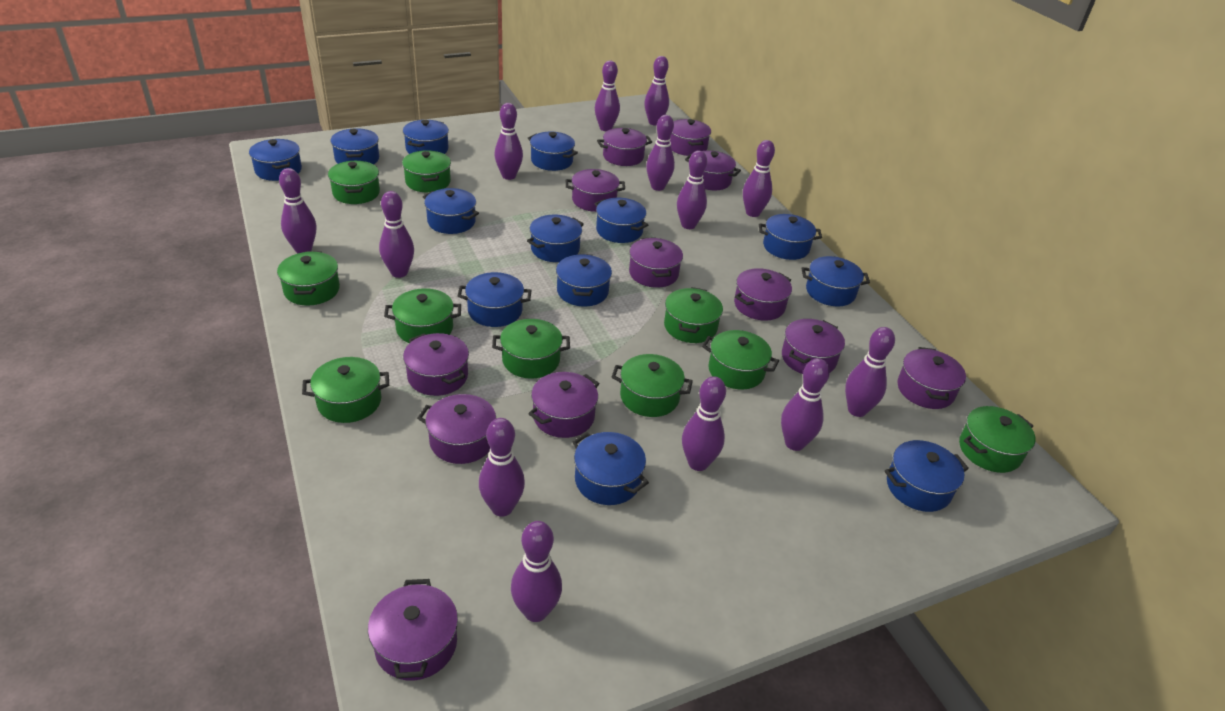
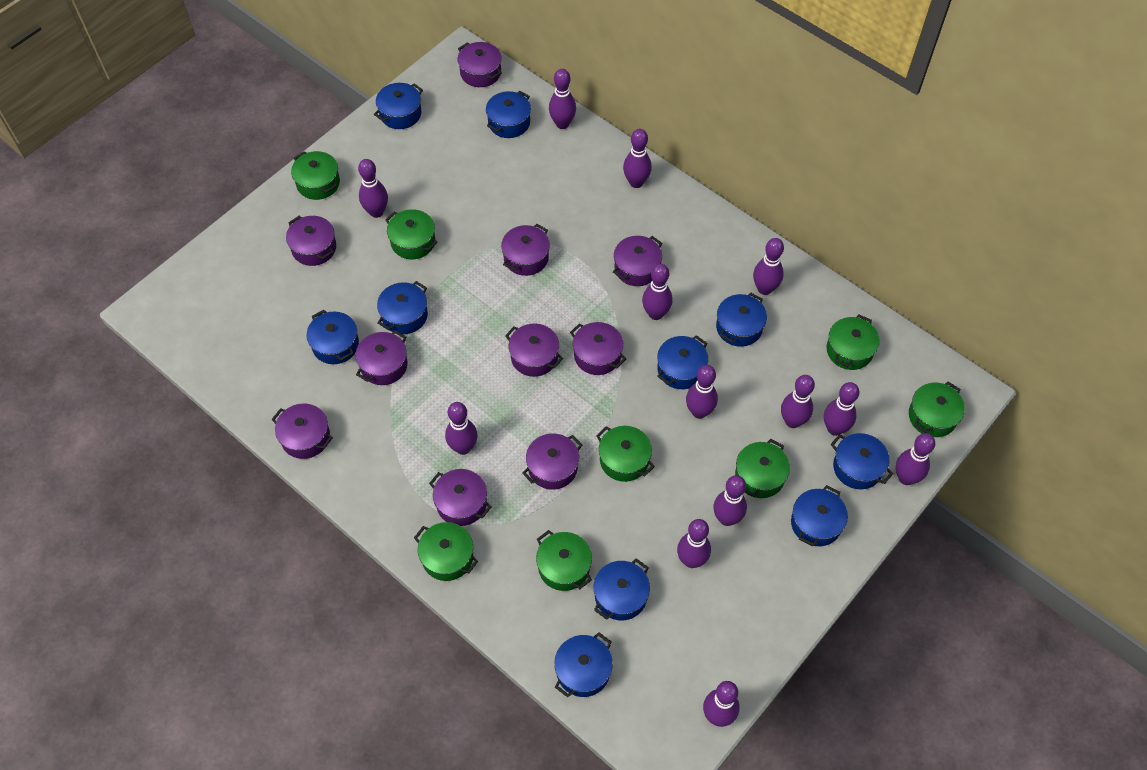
blue pot: 13 -> 10
green pot: 10 -> 8
purple pot: 12 -> 10

